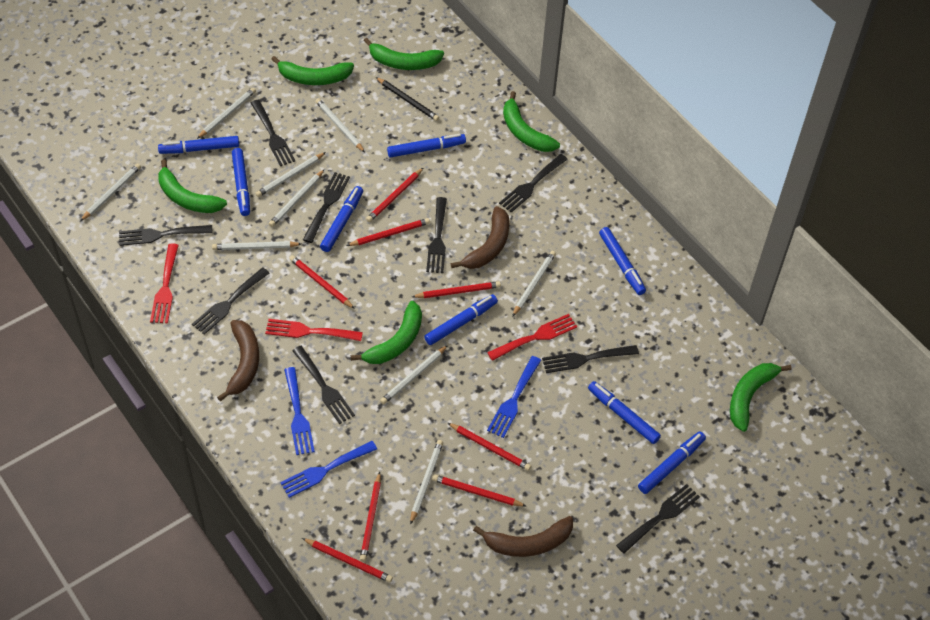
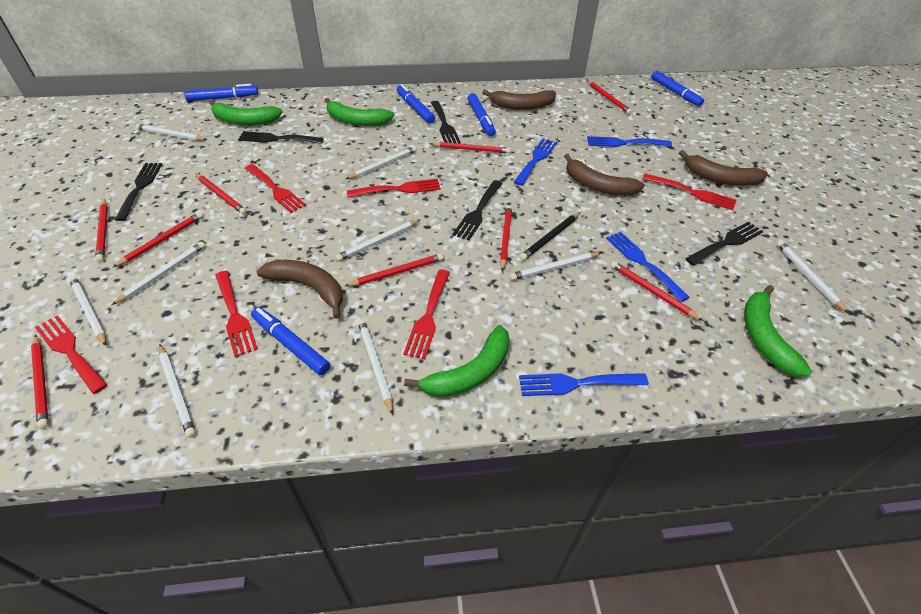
black fork: 9 -> 5
blue fork: 3 -> 4
blue marker: 8 -> 5
brown banana: 3 -> 4
green banana: 6 -> 4
red fork: 3 -> 6
red pencil: 8 -> 9

